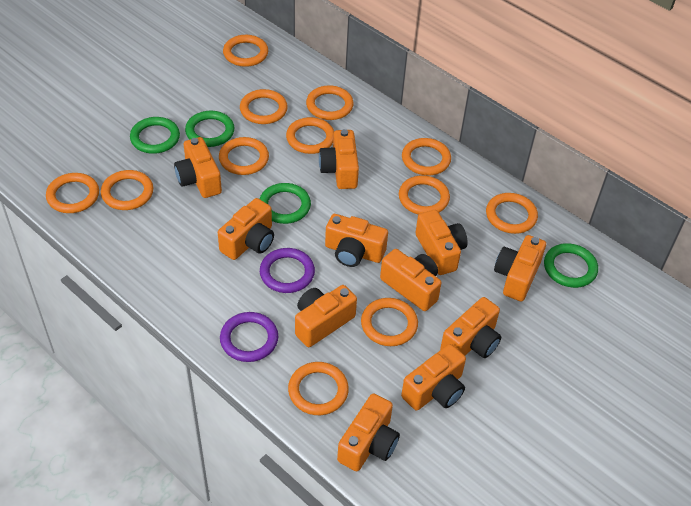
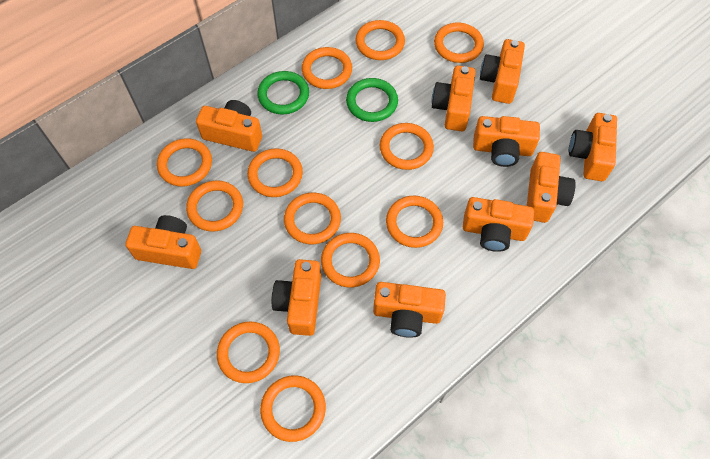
green ring: 4 -> 2
orange camera: 11 -> 10
purple ring: 2 -> 0

